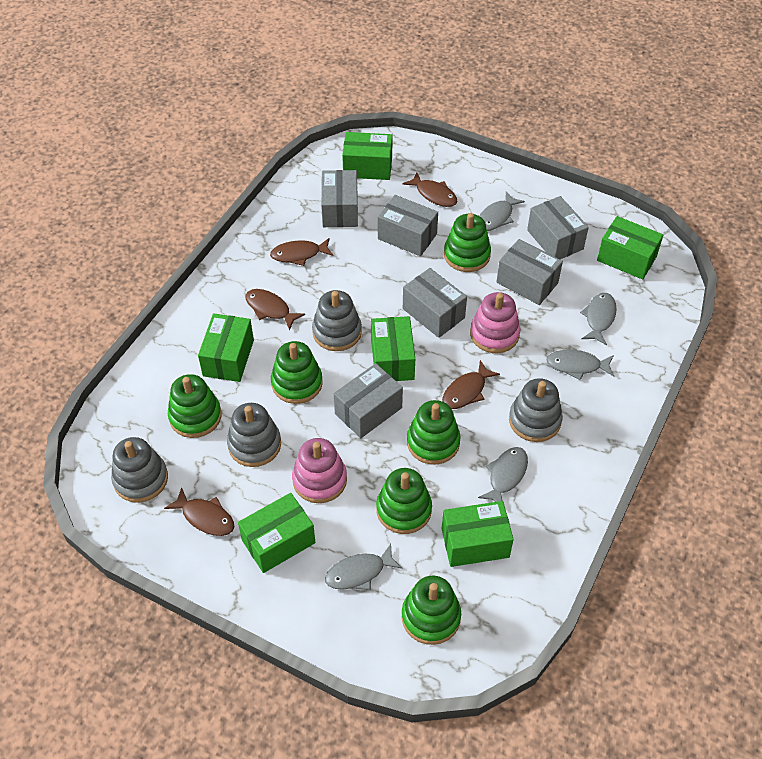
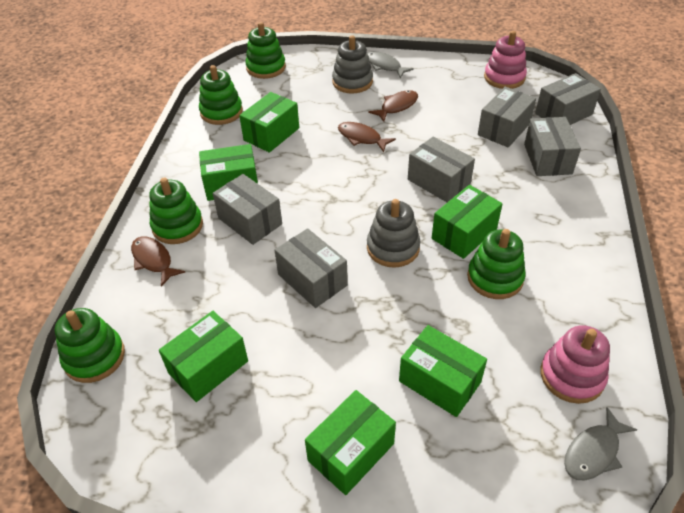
brown fish: 5 -> 3
green stacking toy: 6 -> 5
grey fish: 5 -> 2
grey stacking toy: 4 -> 2

